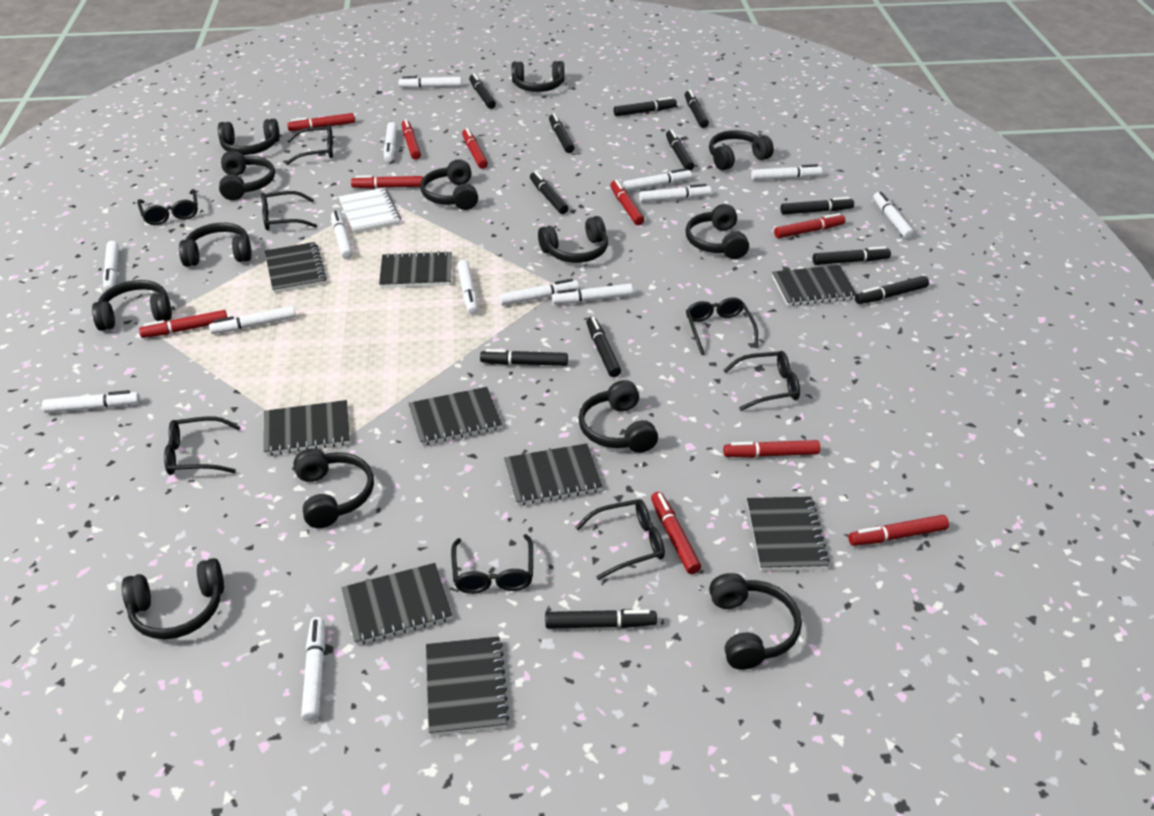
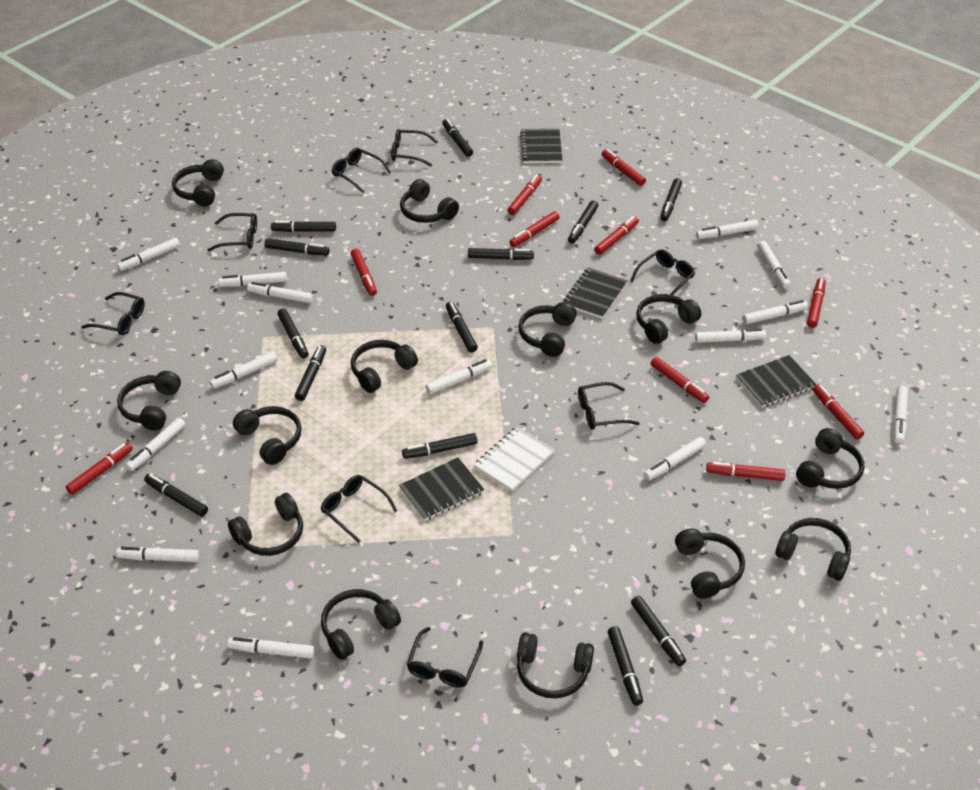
black marker: 12 -> 13
black notebook: 9 -> 4

